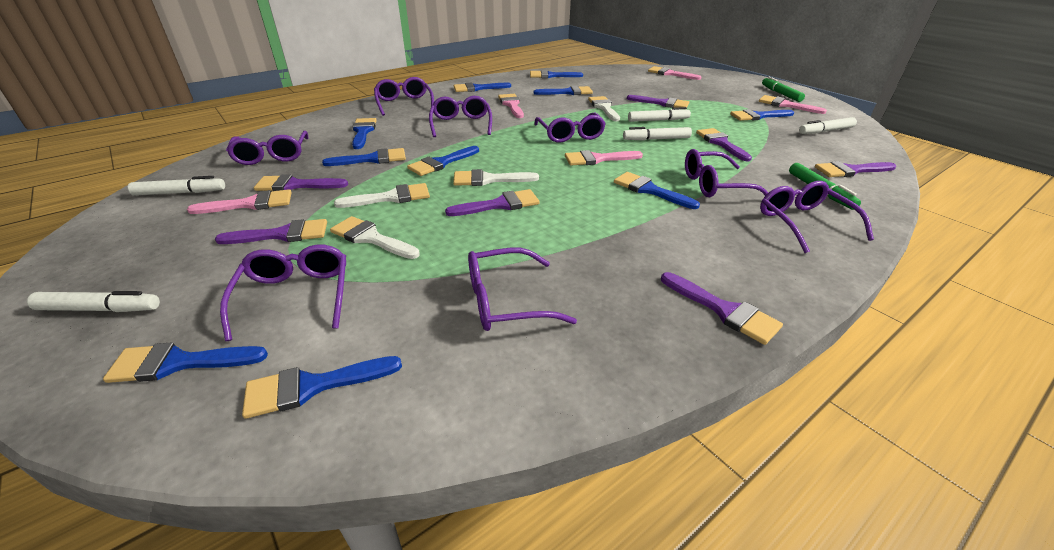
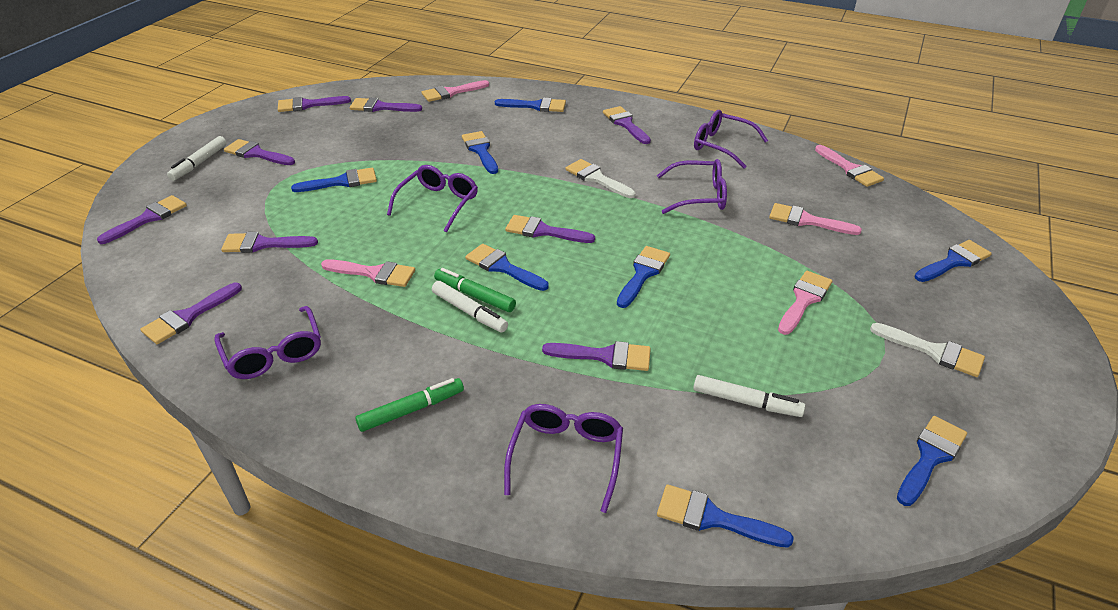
blue brush: 10 -> 8
purple brush: 7 -> 9
purple glasses: 8 -> 5
white brush: 4 -> 2
white marker: 5 -> 3

